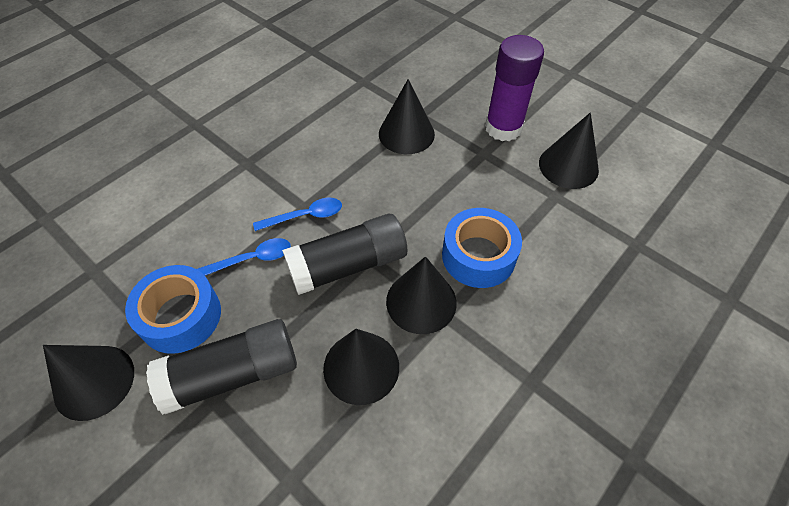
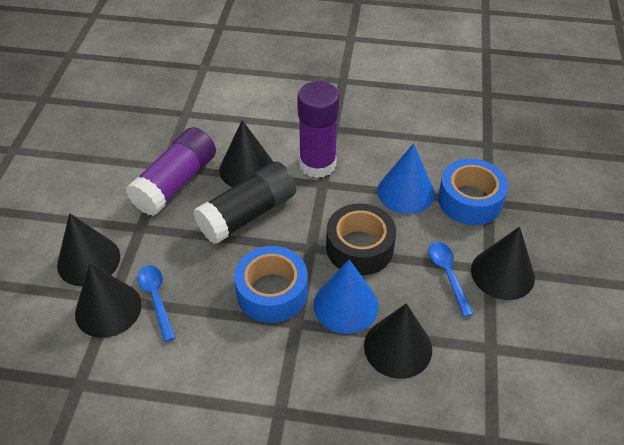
black glue stick: 2 -> 1
black tape: 0 -> 1
blue cone: 0 -> 2
purple glue stick: 1 -> 2

